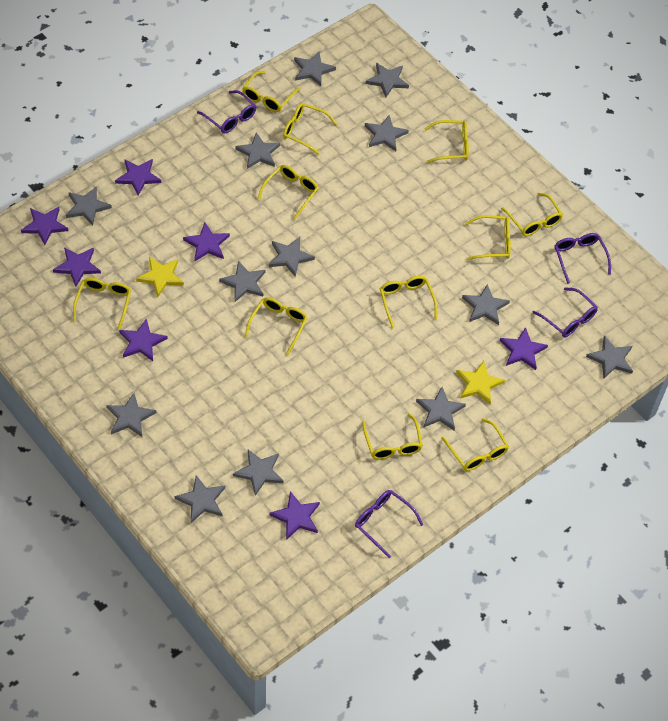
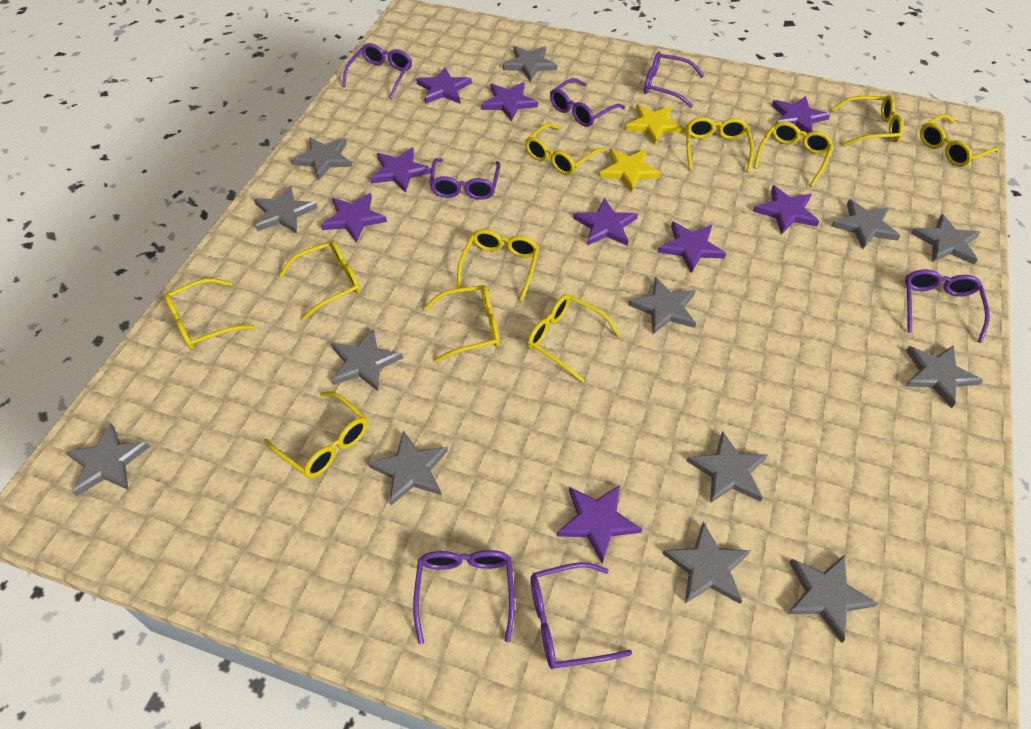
purple glasses: 4 -> 7
purple star: 7 -> 9

